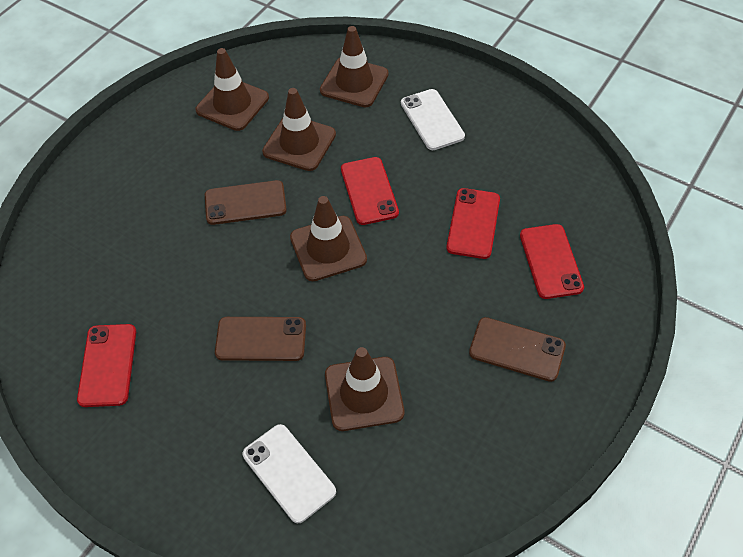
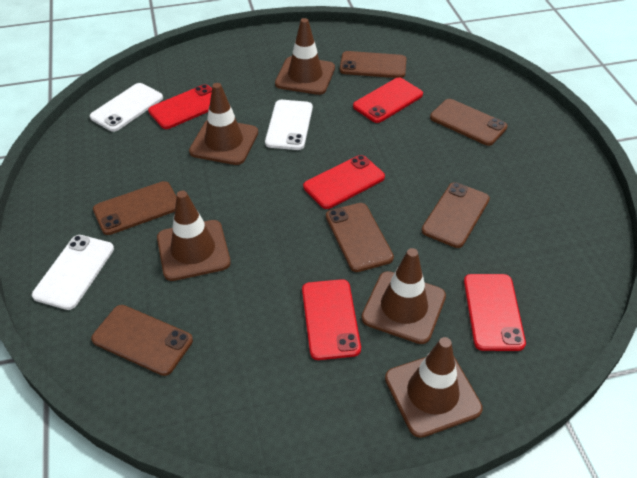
brown phone: 3 -> 6
red phone: 4 -> 5
white phone: 2 -> 3

